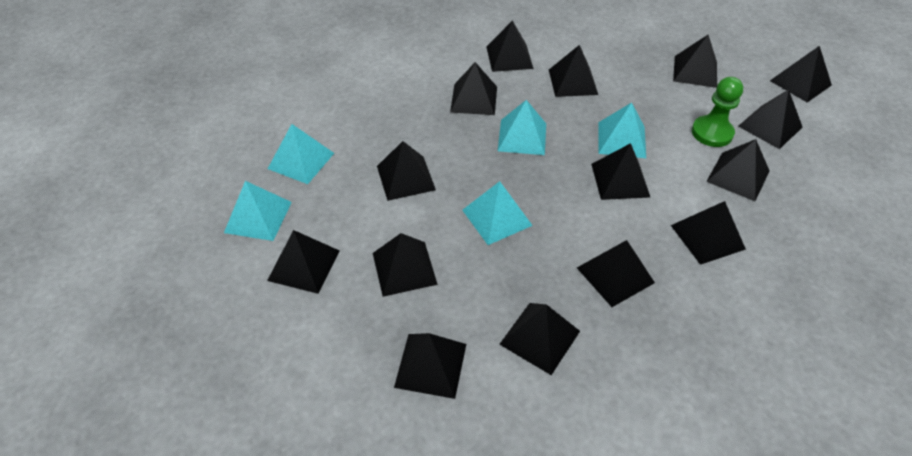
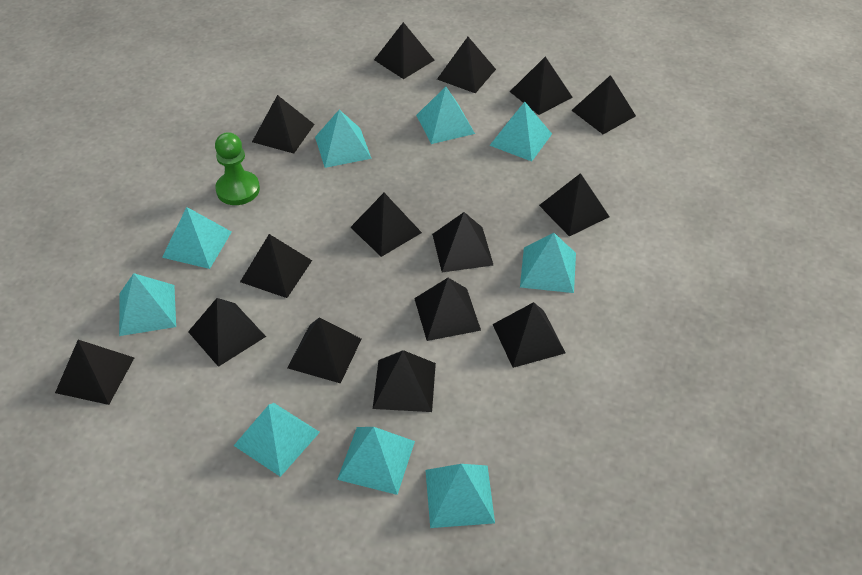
turquoise pyramid: 5 -> 9

